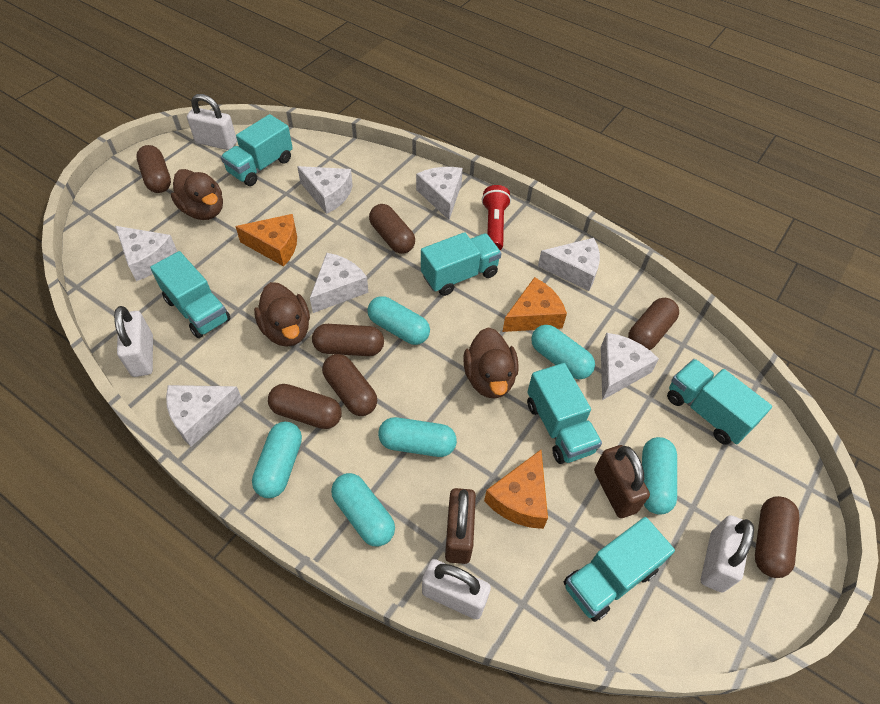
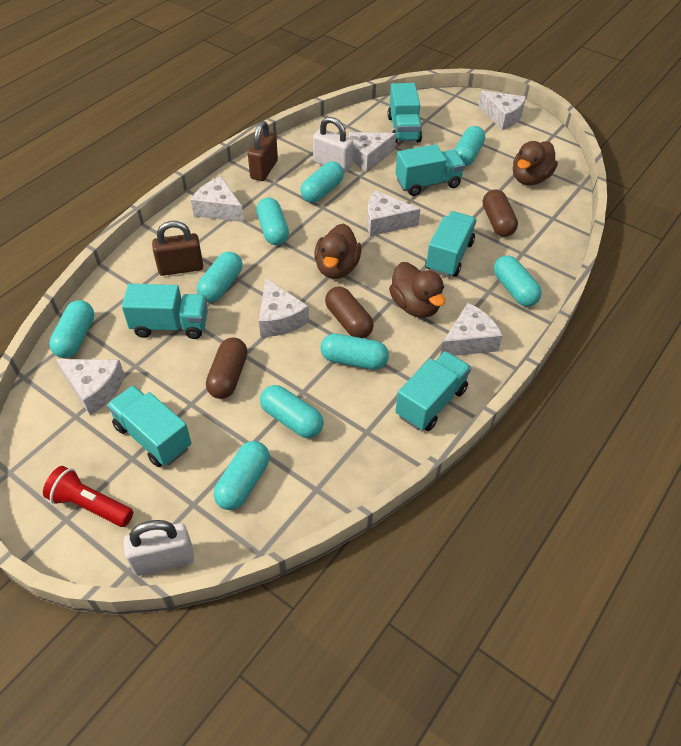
brown capsule: 7 -> 3
orange cheese: 3 -> 0
turquoise capsule: 6 -> 9
white padlock: 4 -> 2

